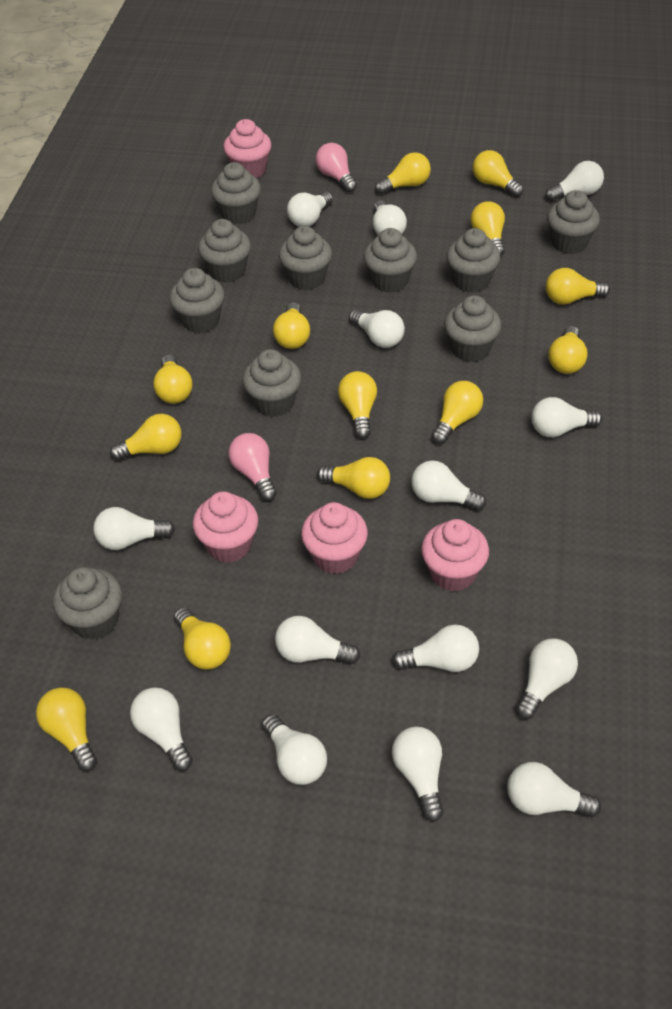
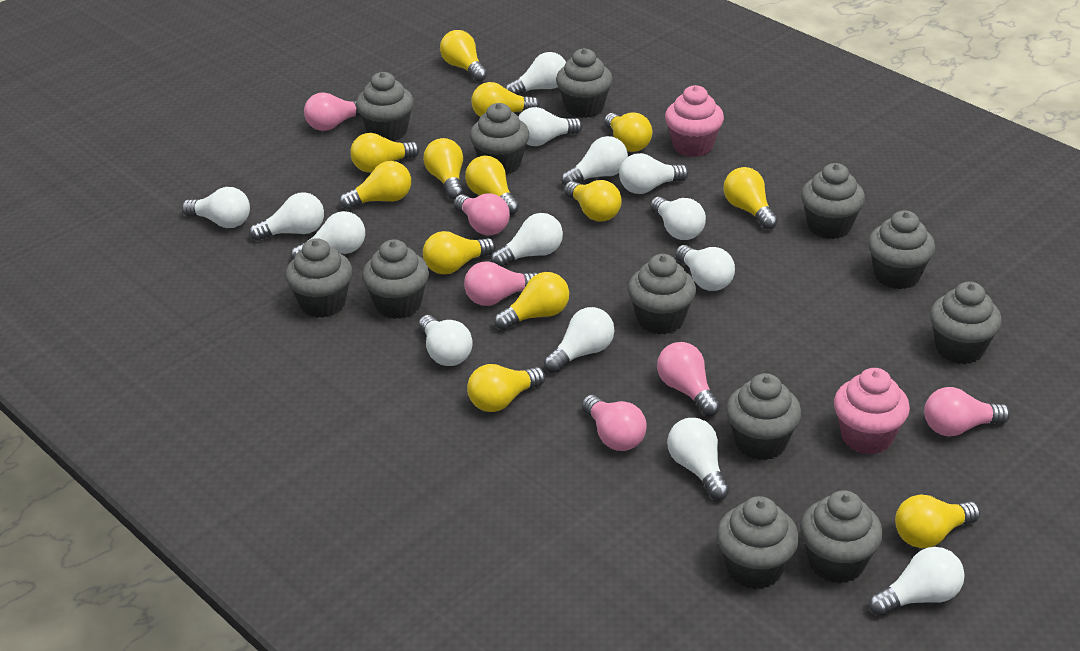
grey cupcake: 10 -> 12
pink cupcake: 4 -> 2
pink light bulb: 2 -> 6

